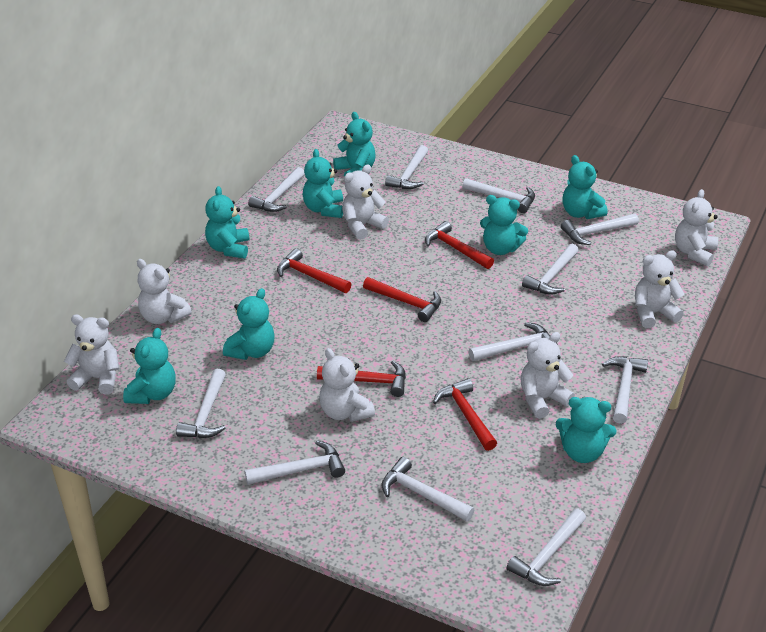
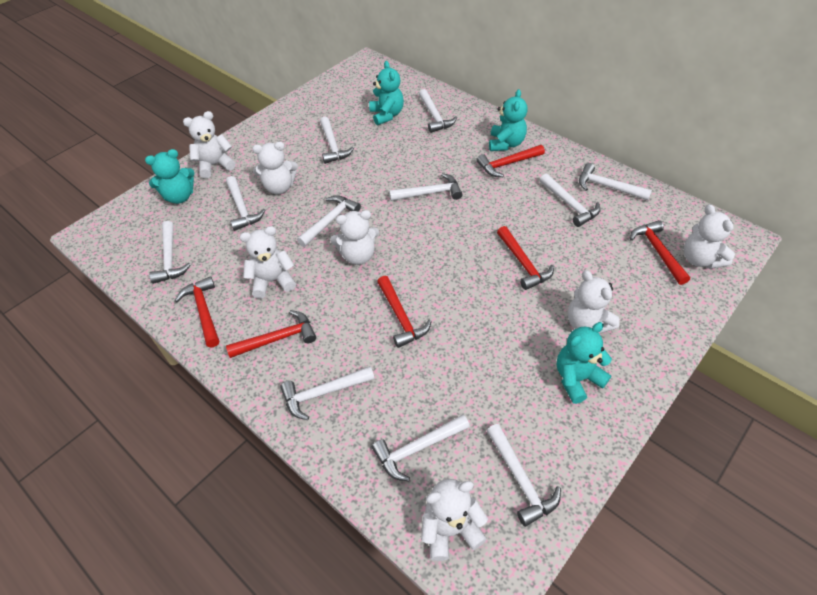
red hammer: 5 -> 6
turquoise teddy bear: 8 -> 4

